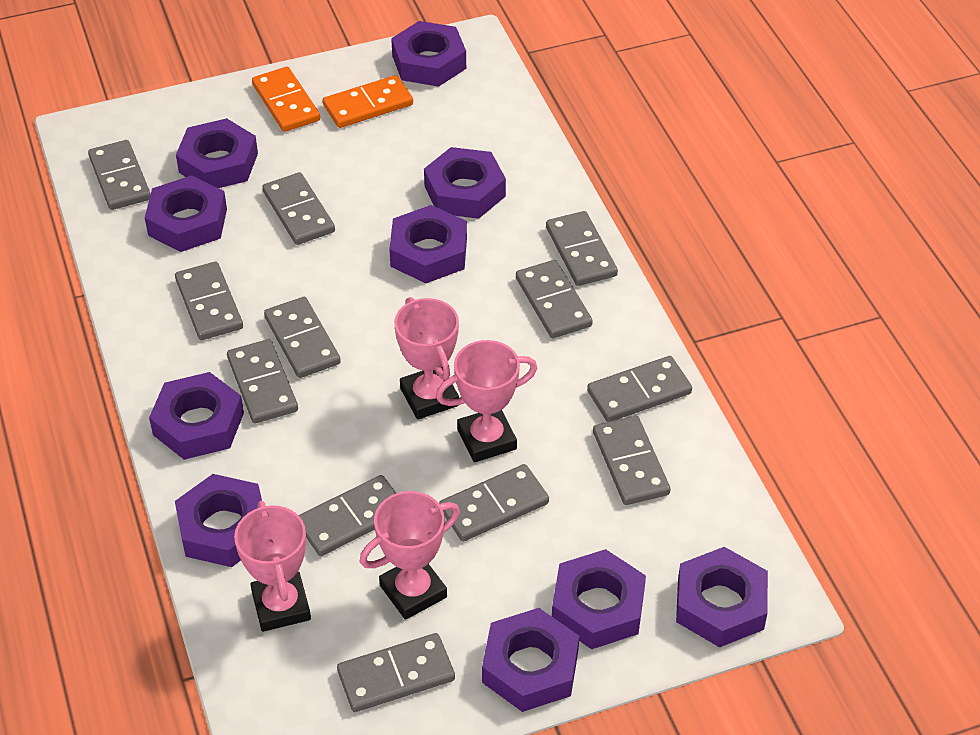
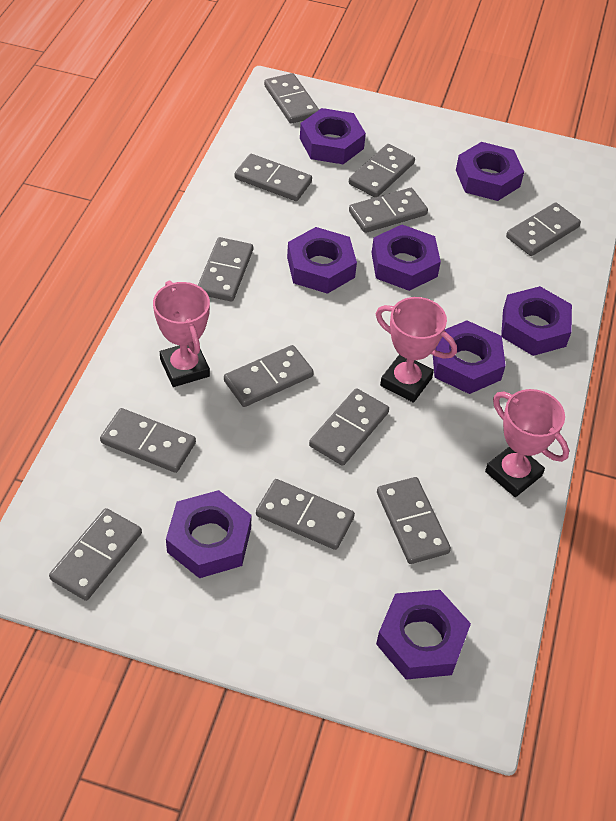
orange domino: 2 -> 0
pink trophy: 4 -> 3
purple nut: 10 -> 8

